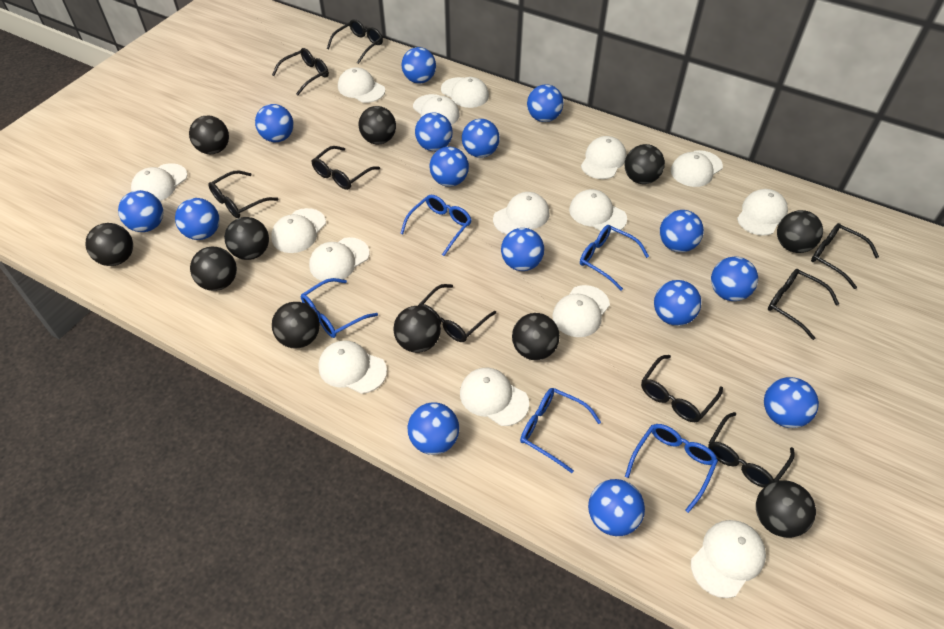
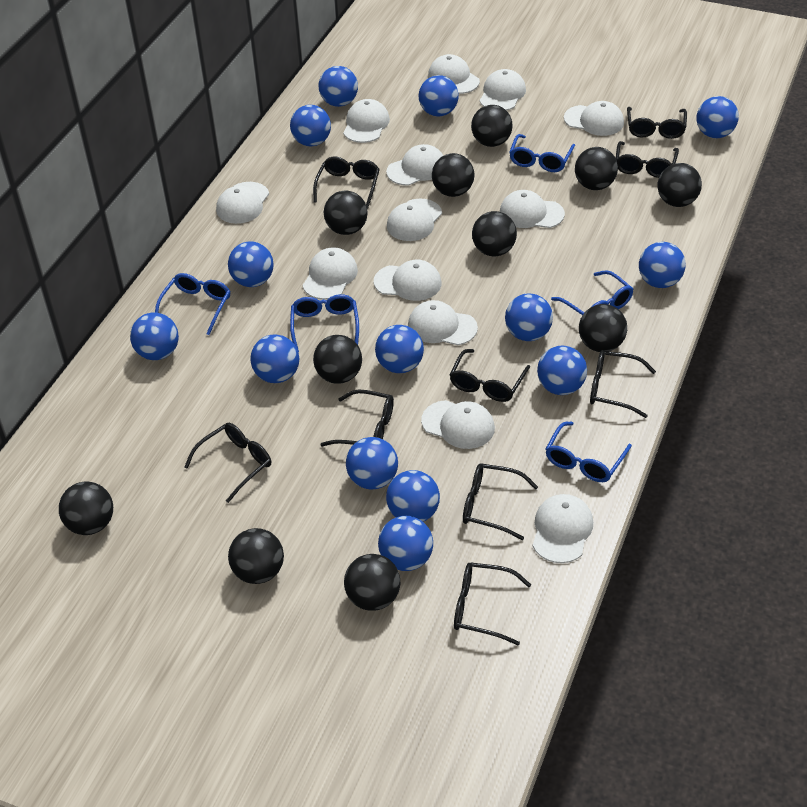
blue ball: 15 -> 14
white cap: 15 -> 13

